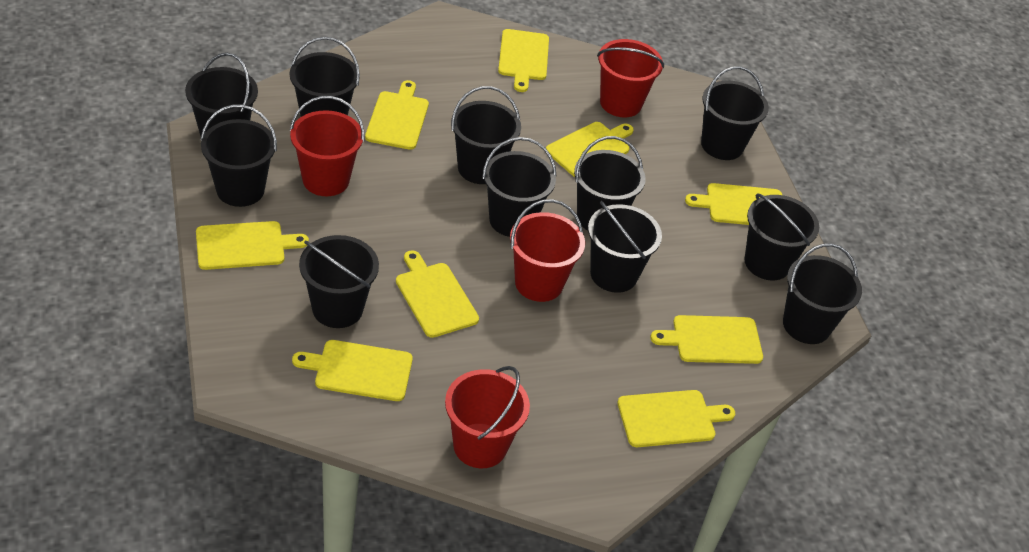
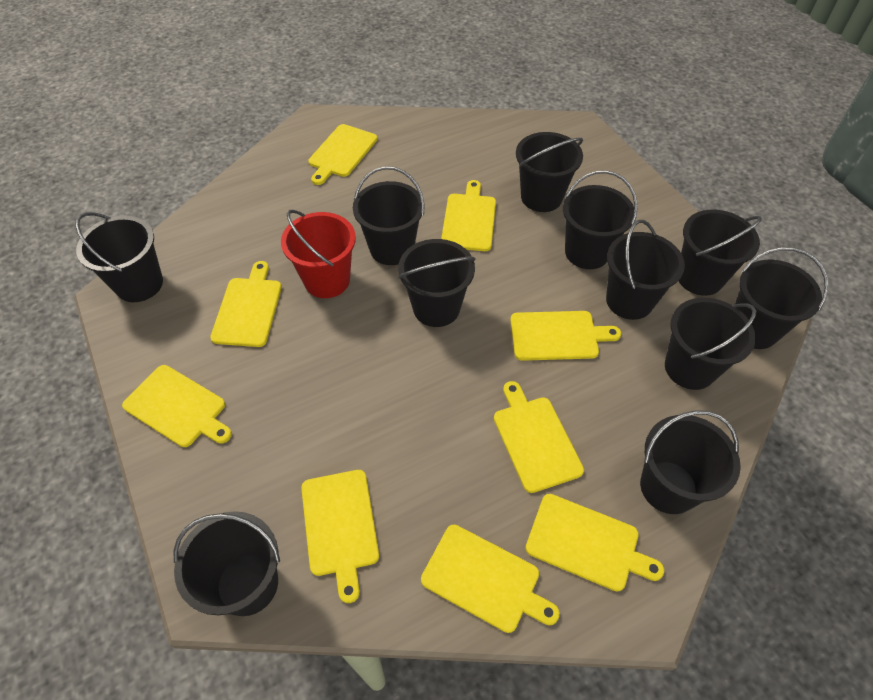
red bucket: 4 -> 1

